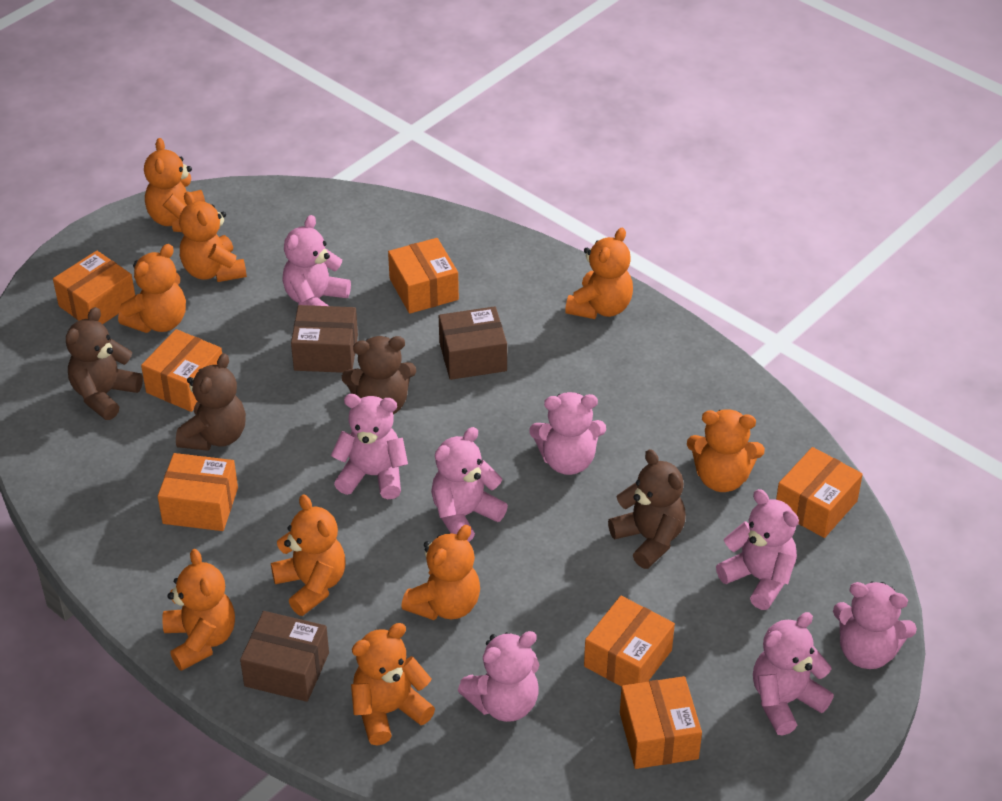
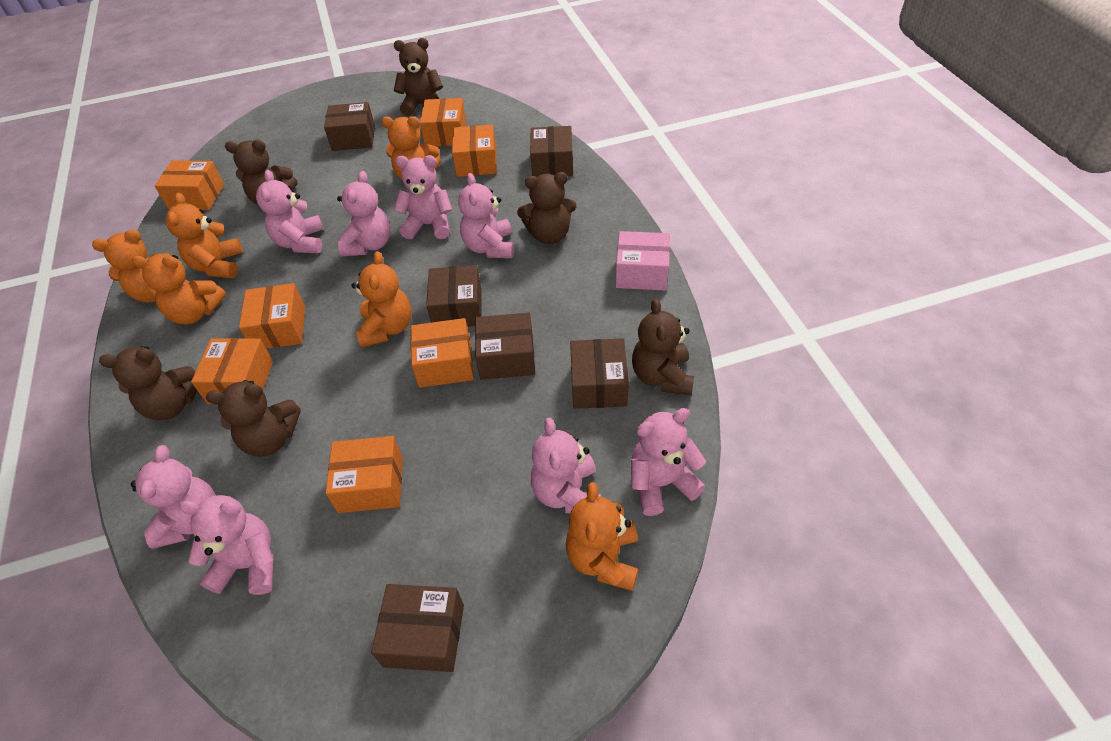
brown box: 3 -> 6
brown teddy bear: 4 -> 6
orange teddy bear: 9 -> 6
pink box: 0 -> 1

